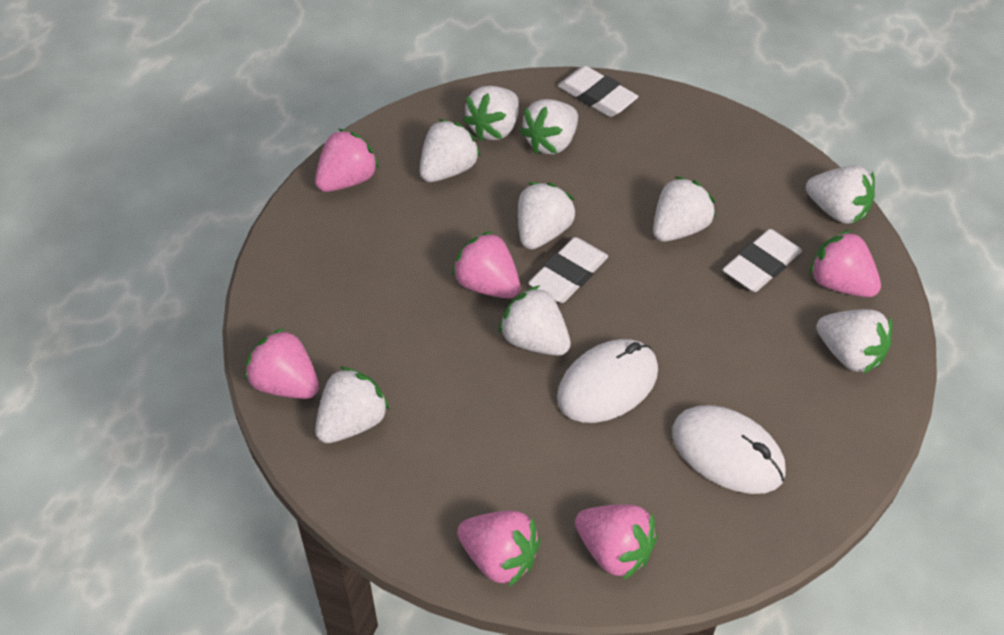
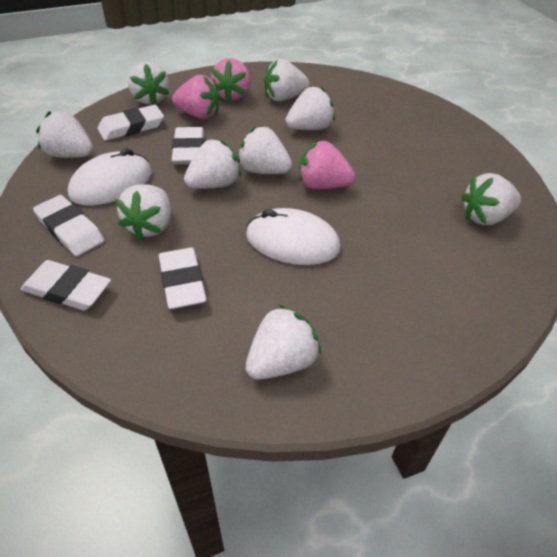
pink strawberry: 6 -> 3
white eraser: 3 -> 5

